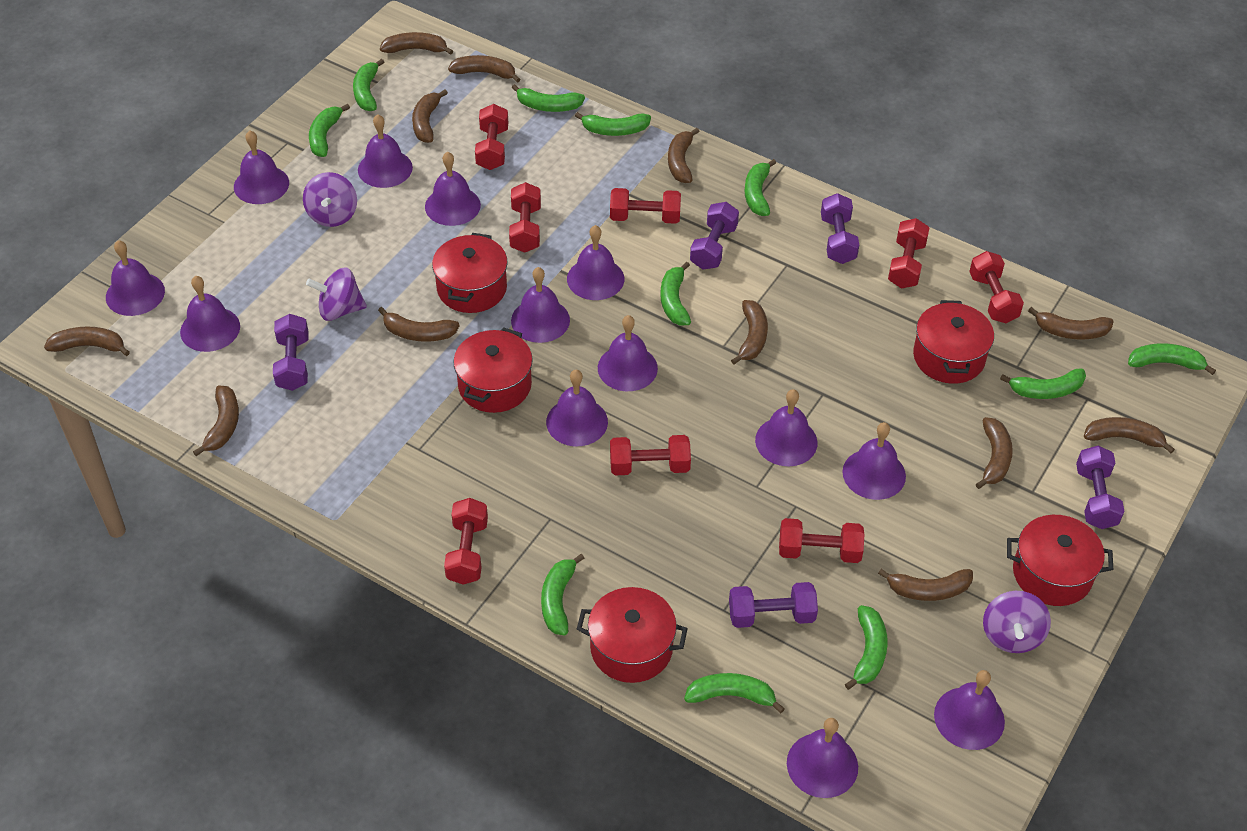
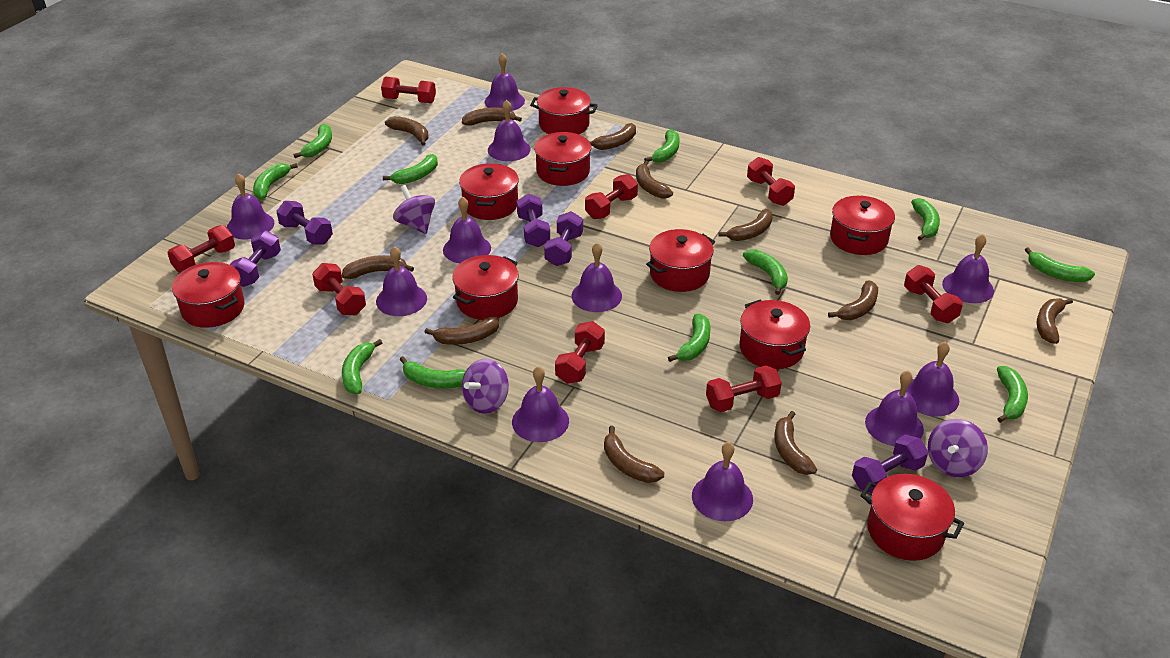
brown banana: 12 -> 11
purple bell: 13 -> 11
red pot: 5 -> 9

